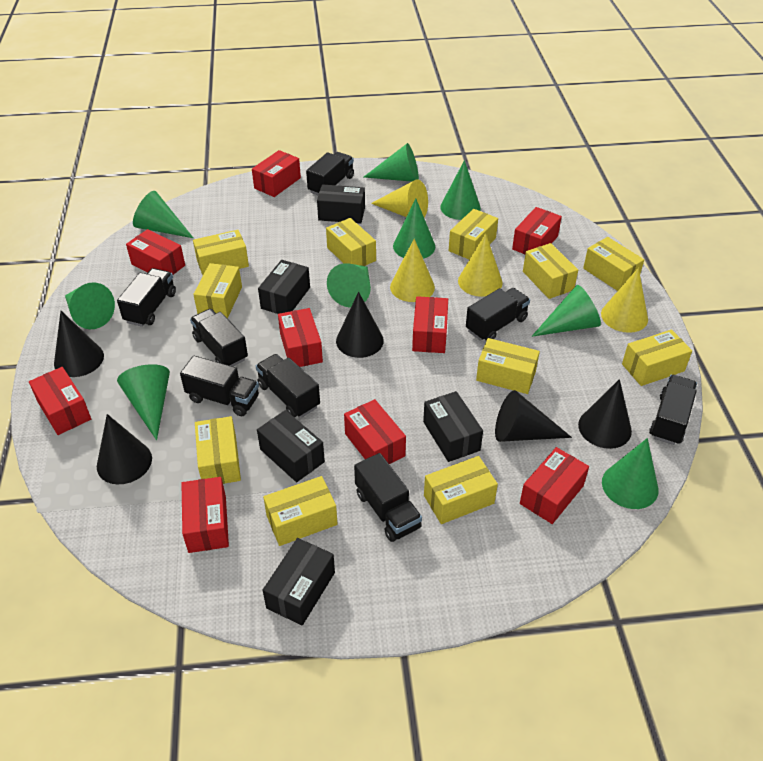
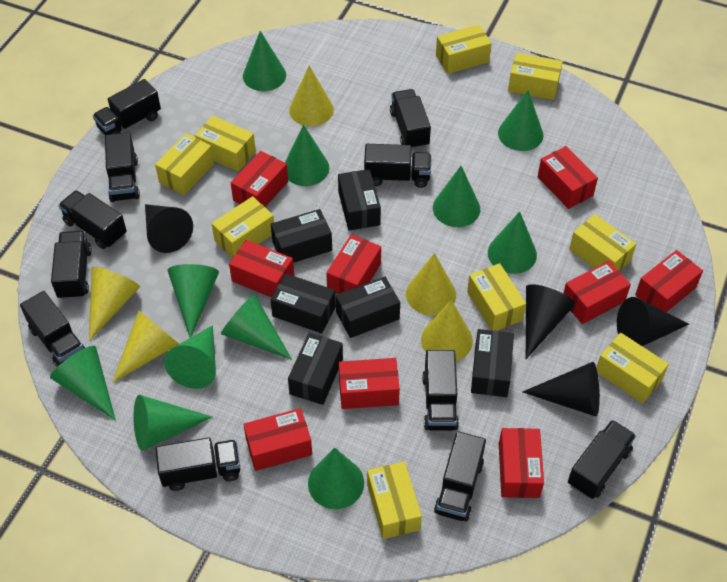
black box: 5 -> 6
black cone: 5 -> 4
black truck: 8 -> 11
green cone: 9 -> 11
yellow box: 11 -> 9
yellow cone: 4 -> 5

